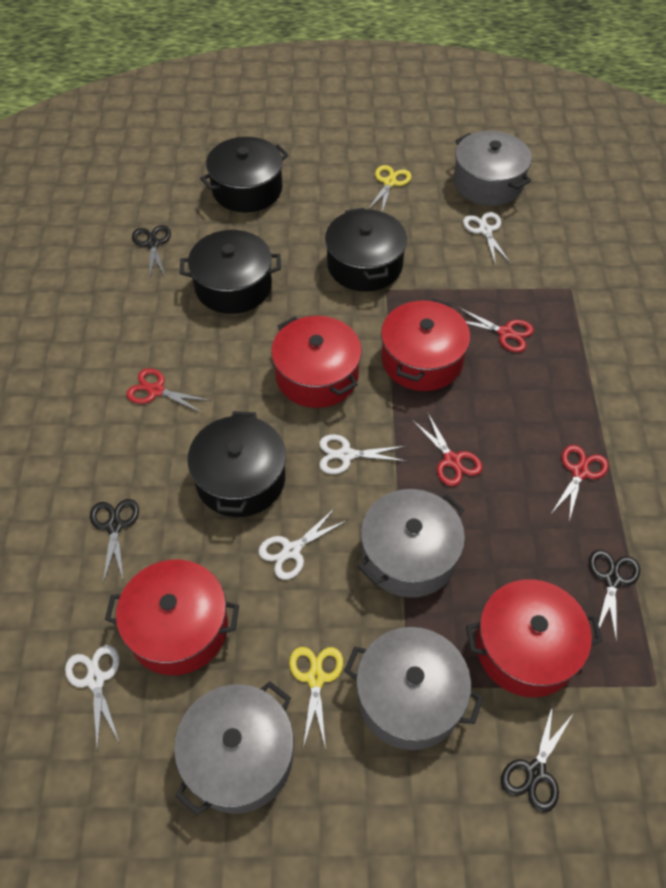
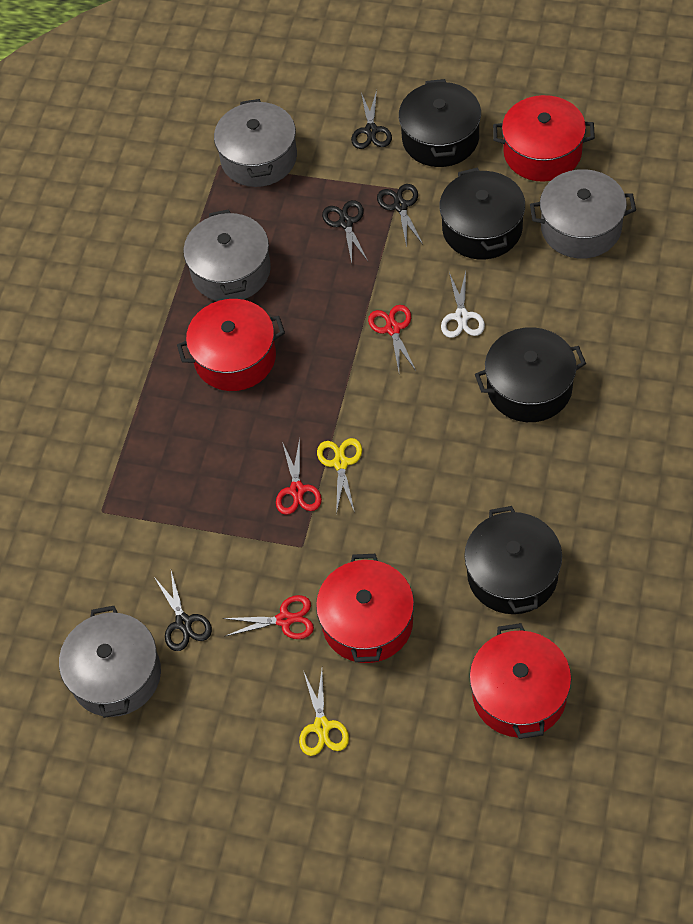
red scissors: 4 -> 3
white scissors: 4 -> 1

